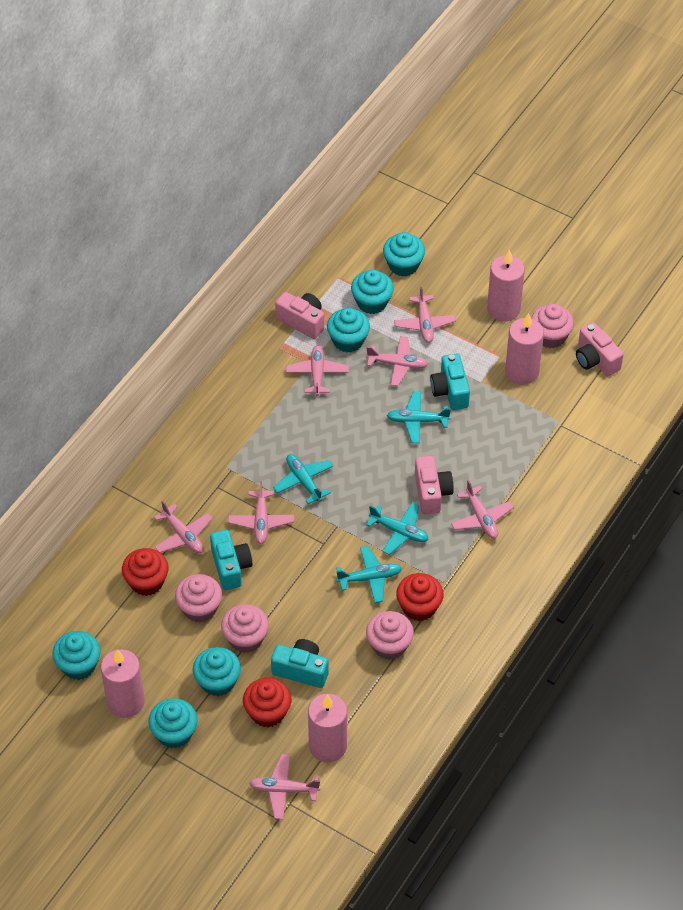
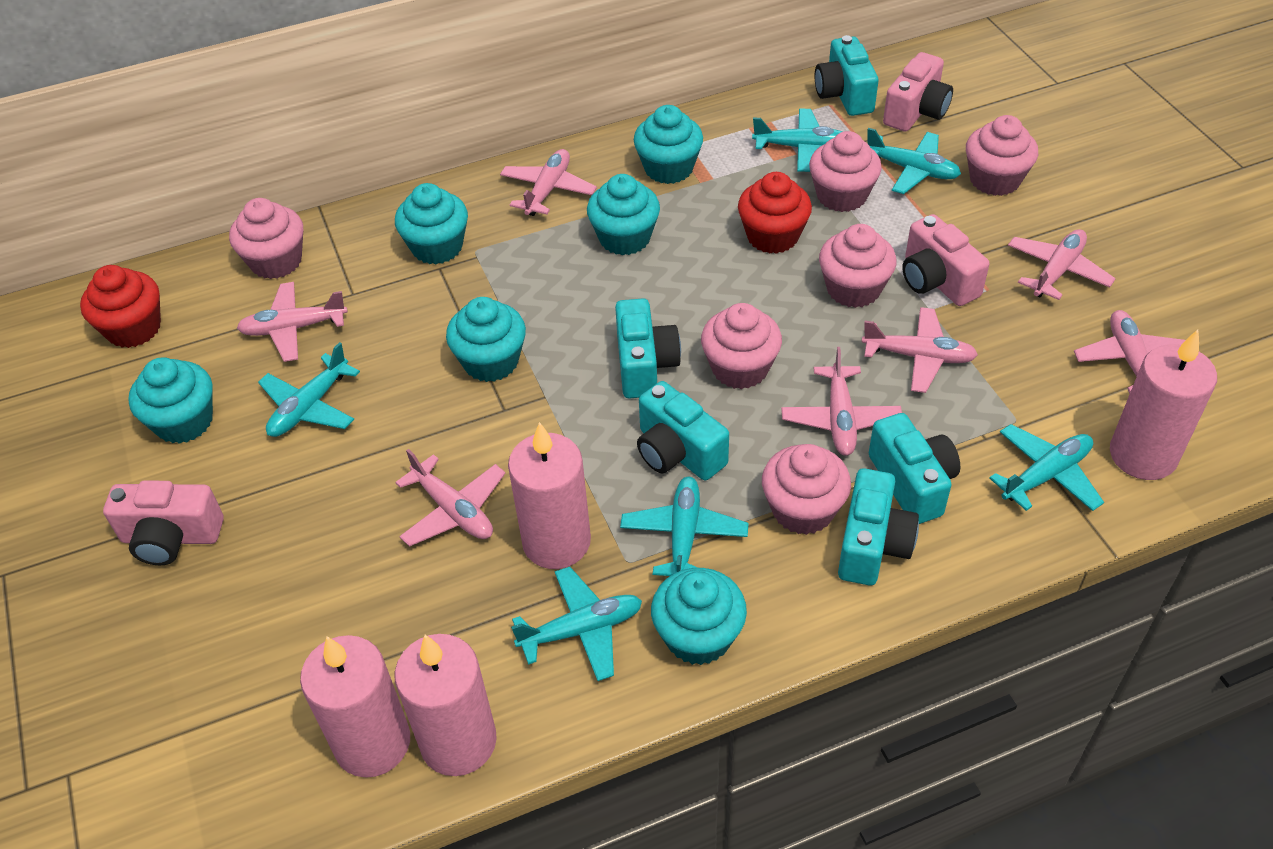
pink cupcake: 4 -> 6
red cupcake: 3 -> 2
turquoise camera: 3 -> 5
turquoise plane: 4 -> 6

